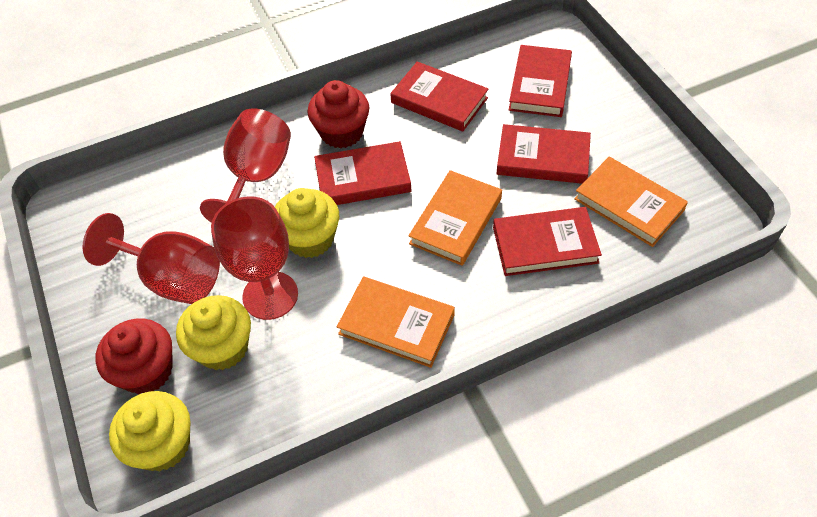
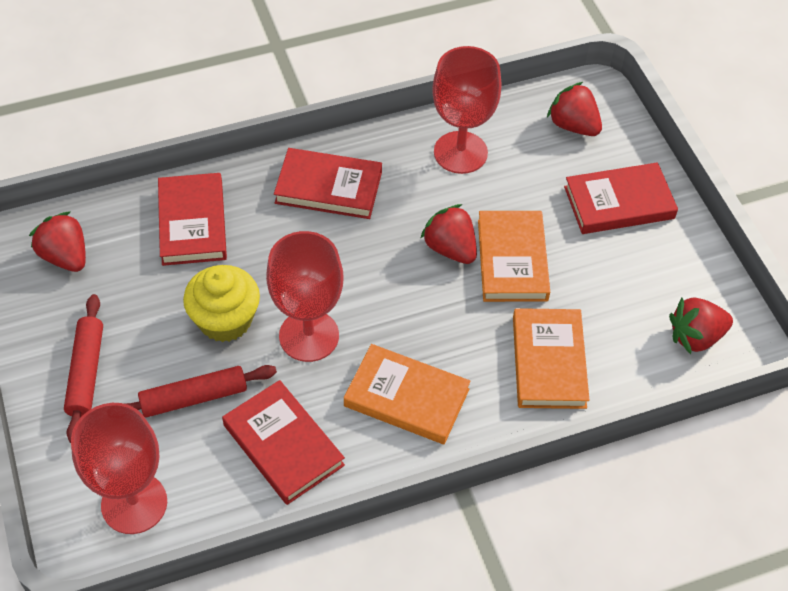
red book: 5 -> 4
red cupcake: 2 -> 0
red rolling pin: 0 -> 2
red strawberry: 0 -> 4
yellow cupcake: 3 -> 1

